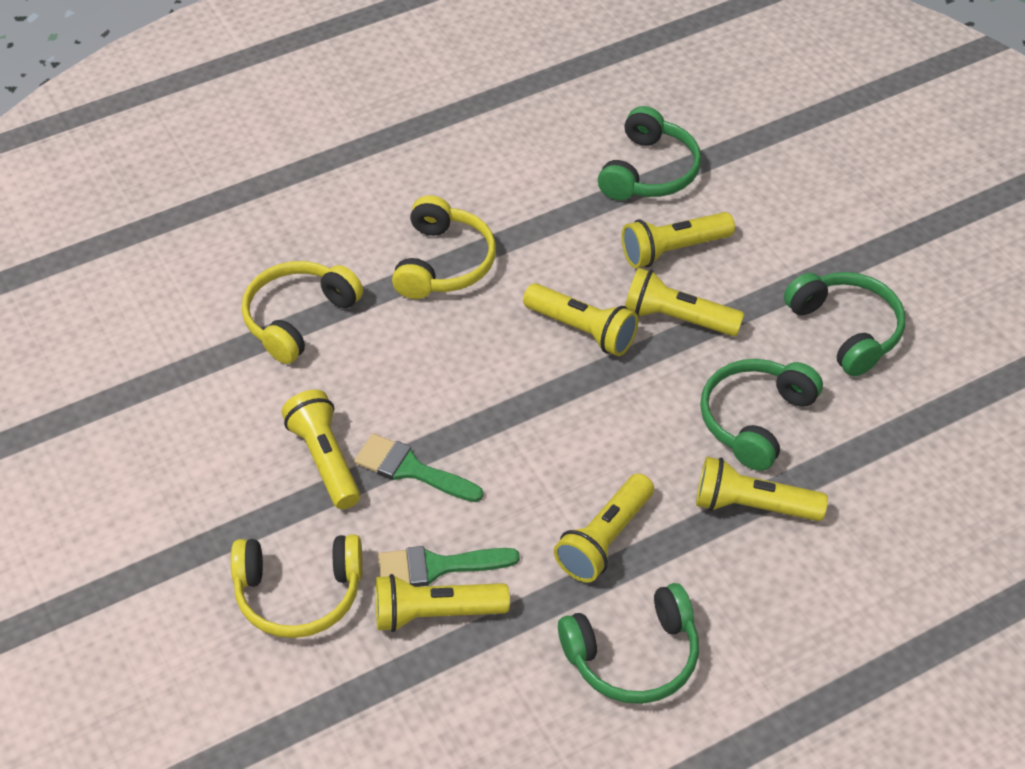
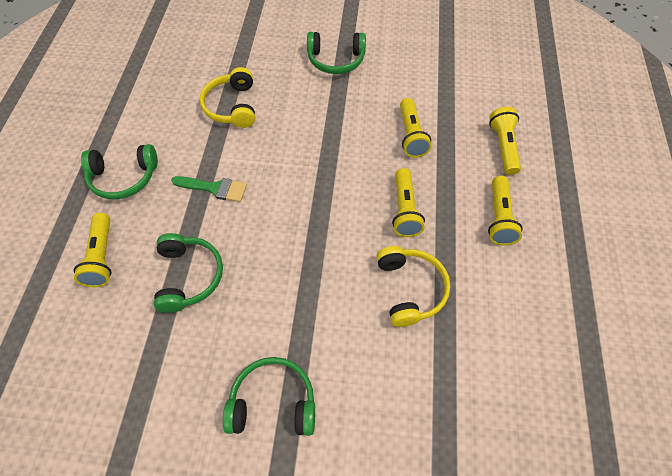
green brush: 2 -> 1
yellow flashlight: 7 -> 5
yellow headphones: 3 -> 2

